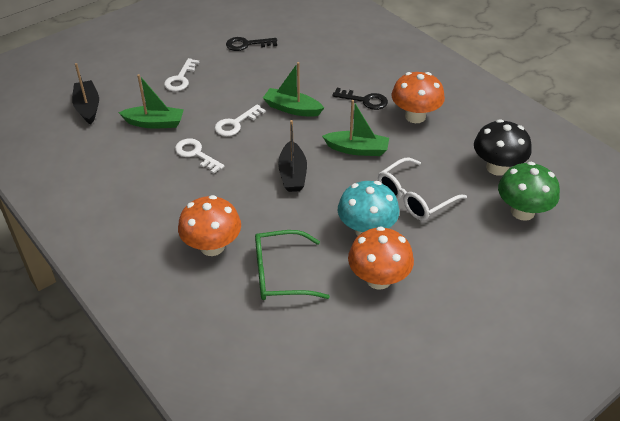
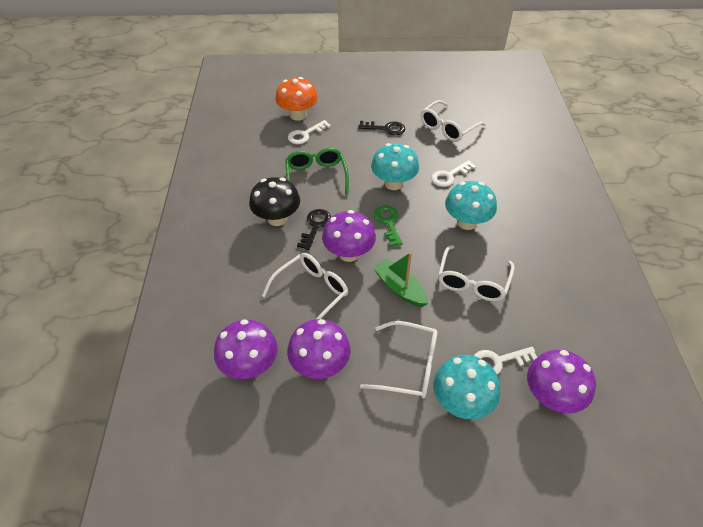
black boat: 2 -> 0
green boat: 3 -> 1
green key: 0 -> 1
green mushroom: 1 -> 0
orange mushroom: 3 -> 1
purple mushroom: 0 -> 4
turquoise mushroom: 1 -> 3
white glasses: 1 -> 4

